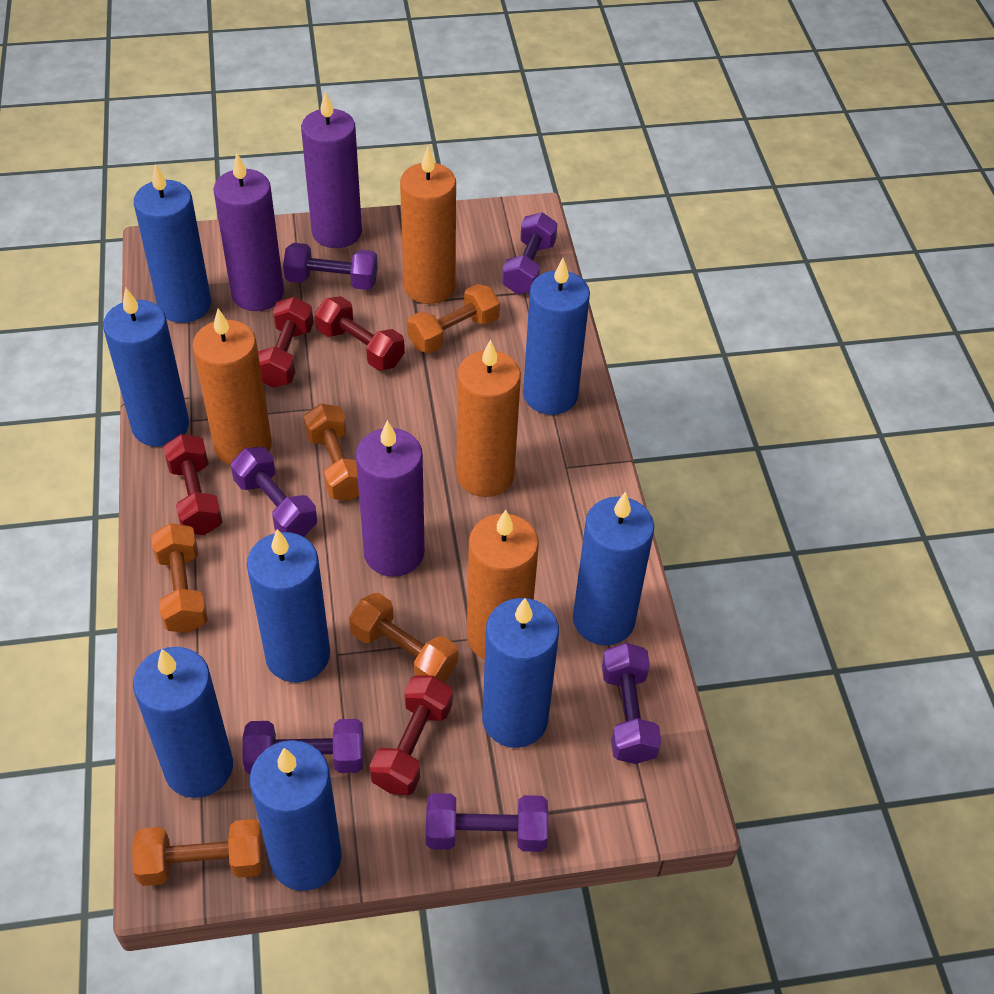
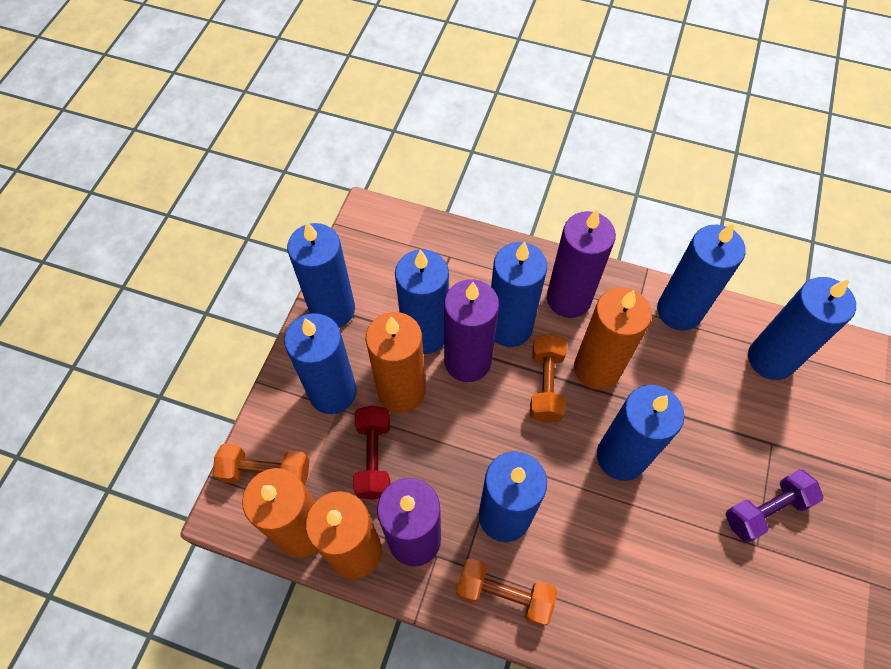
orange dumbbell: 5 -> 3
purple dumbbell: 6 -> 1
red dumbbell: 4 -> 1

